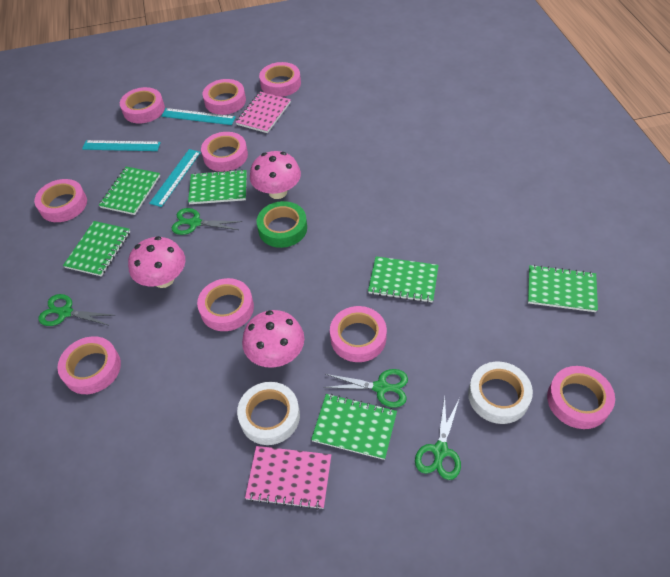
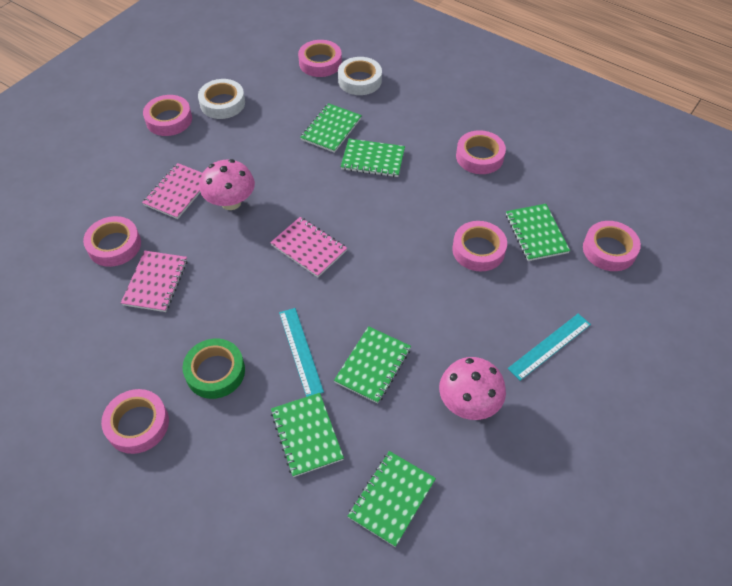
green scissors: 4 -> 0
pink mushroom: 3 -> 2
pink notebook: 2 -> 3
pink tape: 9 -> 7
turquoise ruler: 3 -> 2

